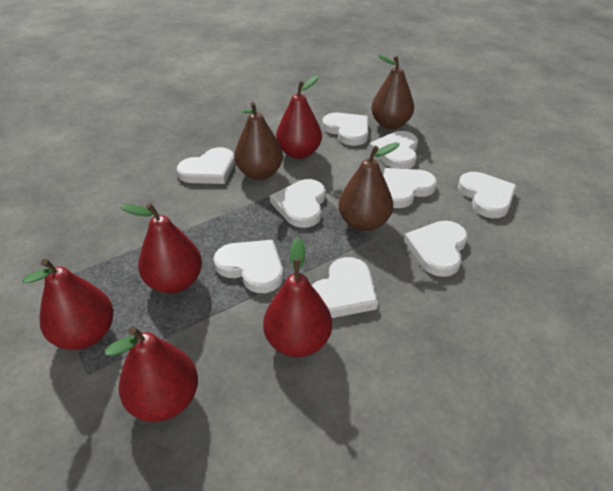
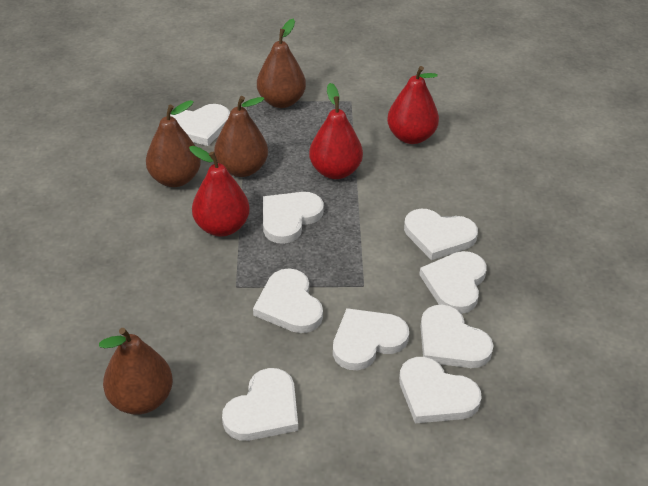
brown pear: 3 -> 4
red pear: 5 -> 3

